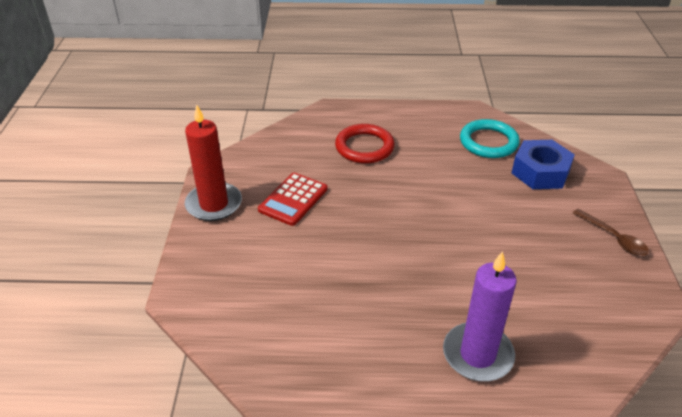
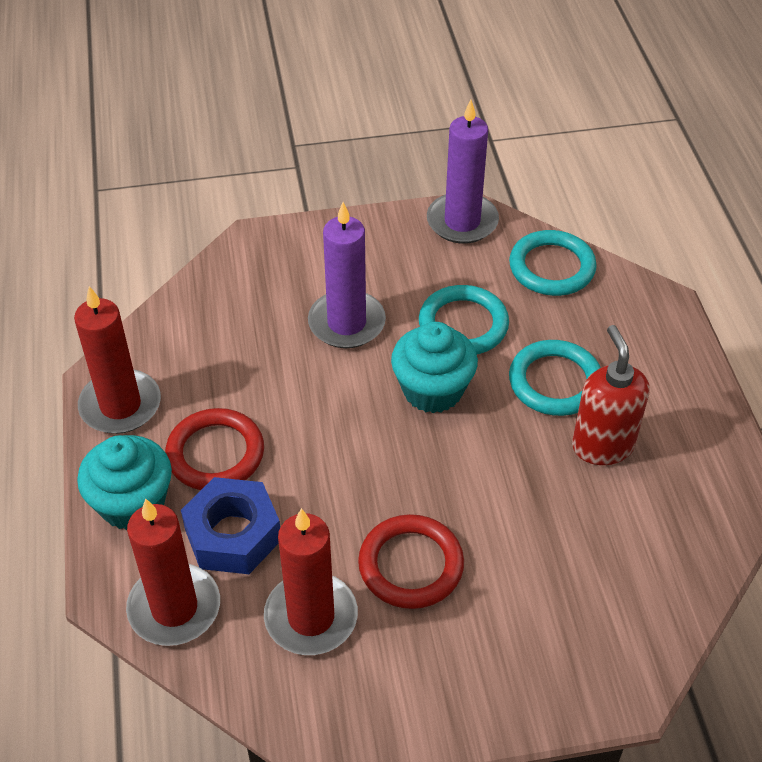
brown spoon: 1 -> 0
purple candle: 1 -> 2
red calculator: 1 -> 0
red candle: 1 -> 3
red ring: 1 -> 2
red soap dispenser: 0 -> 1
turquoise cupcake: 0 -> 2
turquoise ring: 1 -> 3

